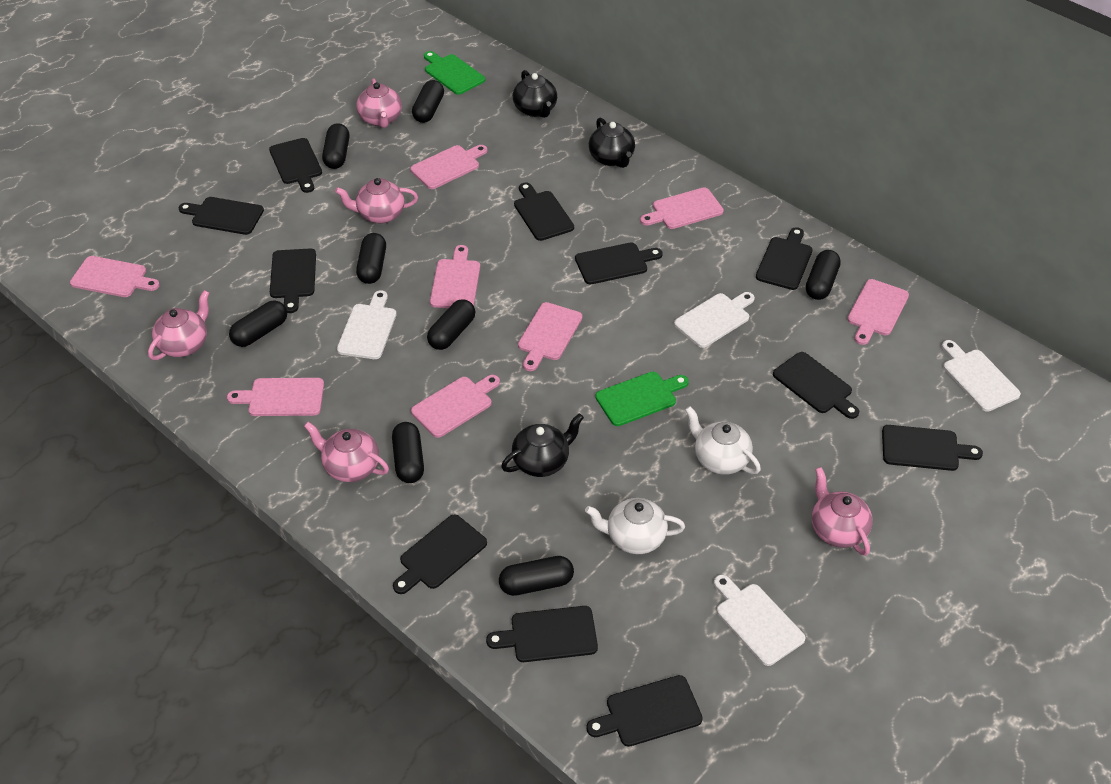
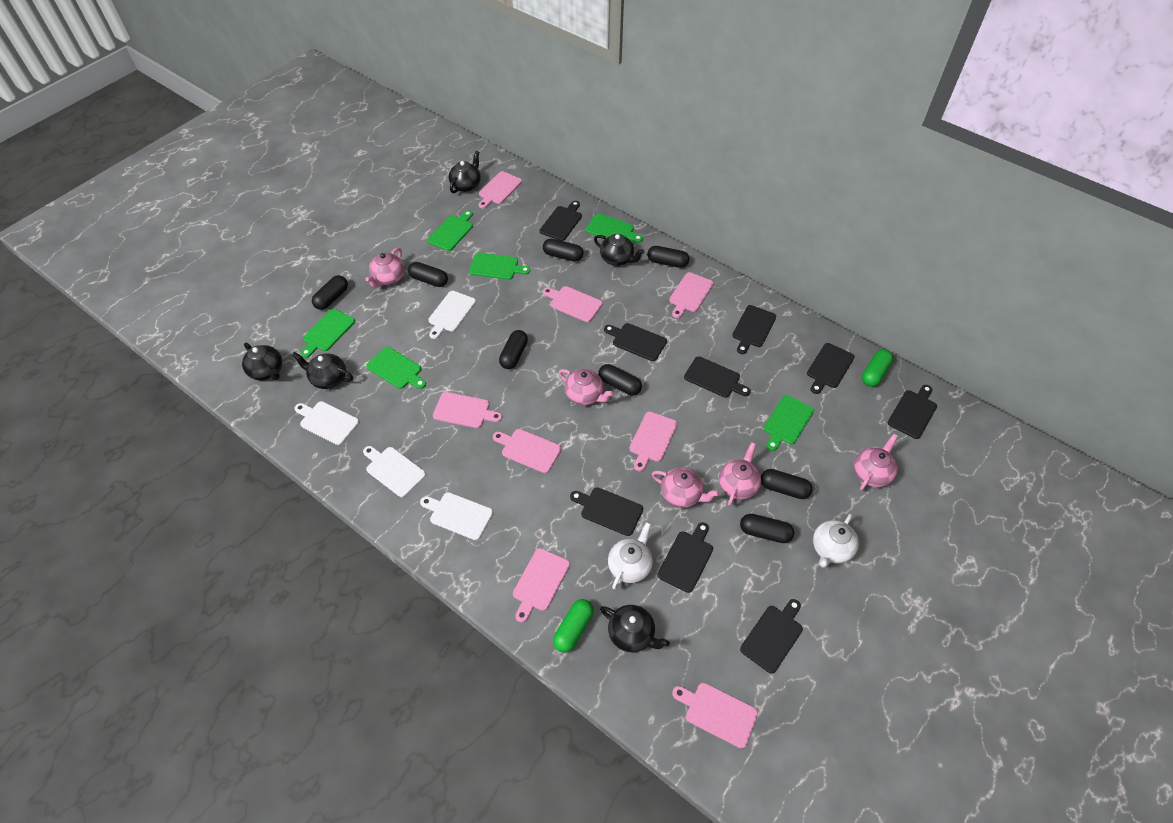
black cutting board: 11 -> 9
black teapot: 3 -> 5
green capsule: 0 -> 2
green cutting board: 2 -> 6

